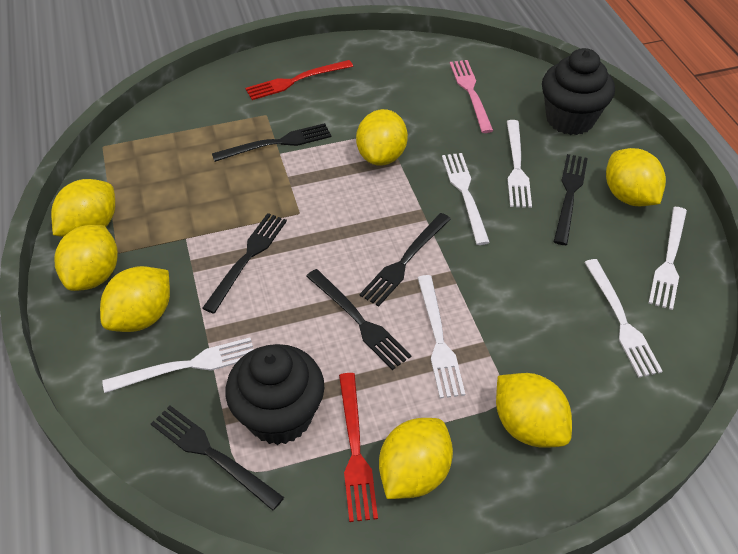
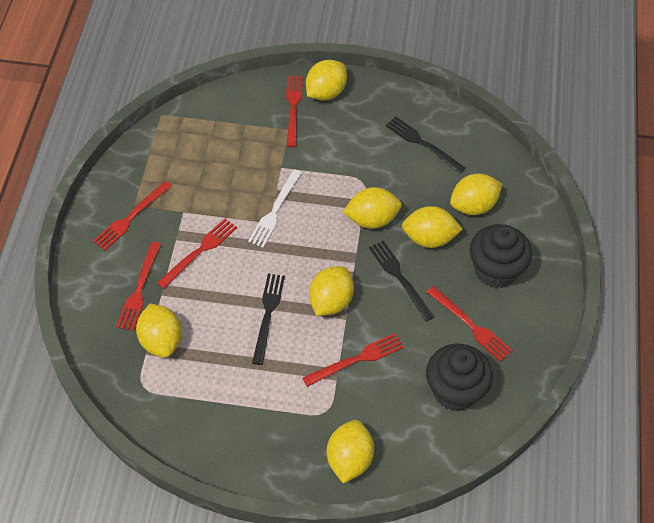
black fork: 6 -> 3
pink fork: 1 -> 0
red fork: 2 -> 6
white fork: 6 -> 1

